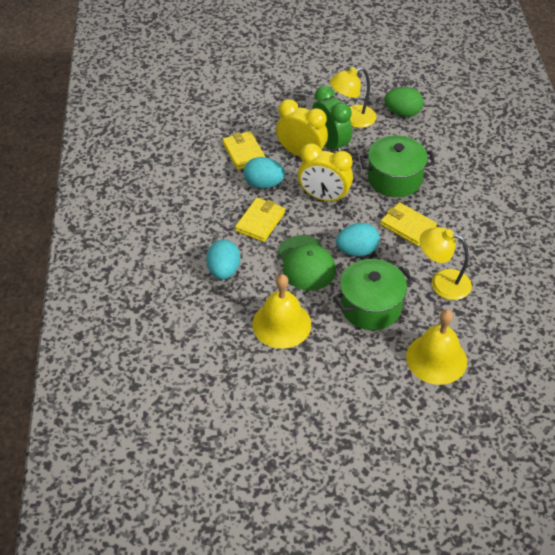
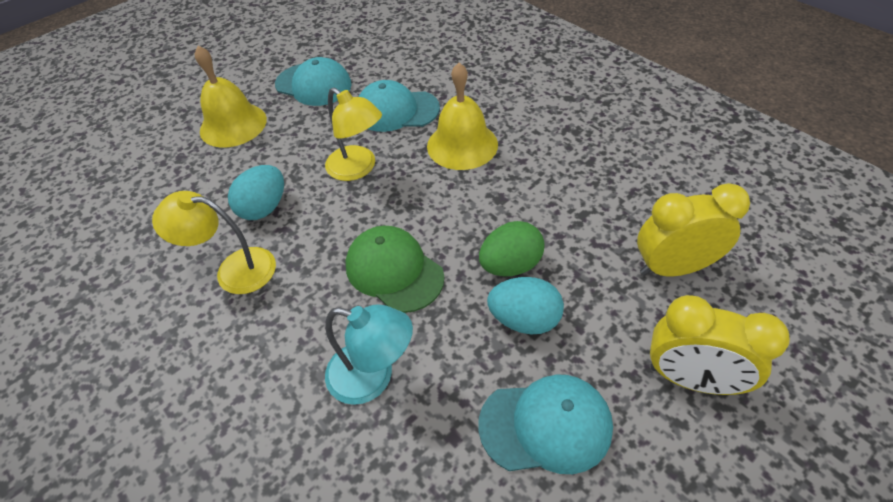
green clock: 1 -> 0
green pot: 2 -> 0
turquoise cap: 0 -> 3
turquoise egg: 3 -> 2
turquoise lamp: 0 -> 1
yellow wallet: 3 -> 0

